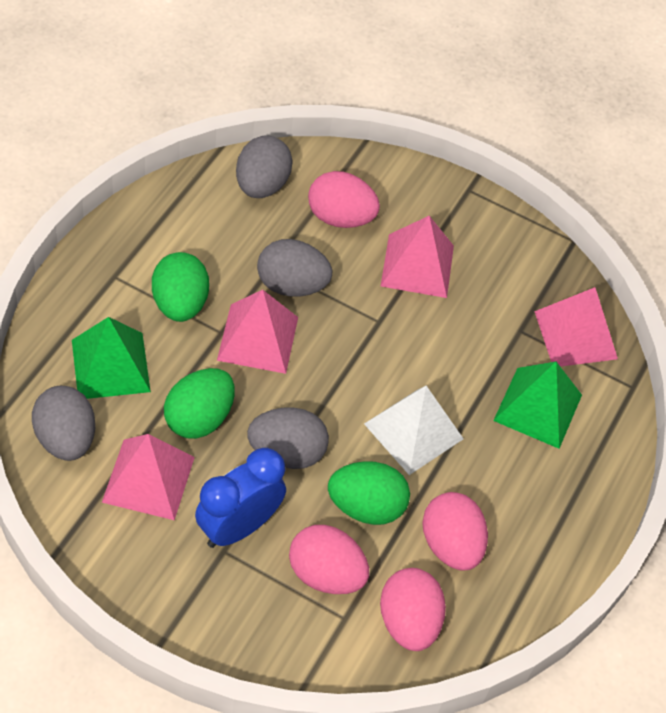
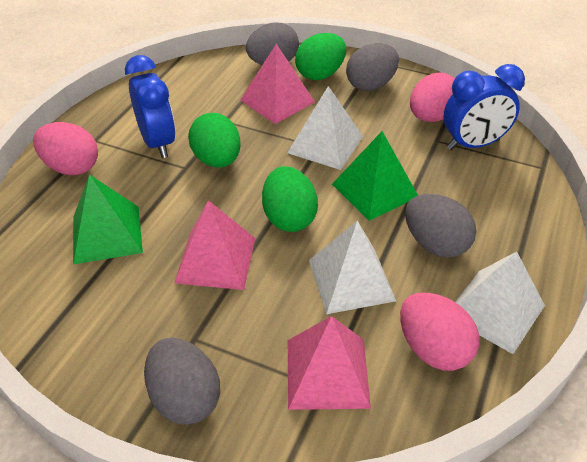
blue clock: 1 -> 2
pink egg: 4 -> 3
pink pyramid: 4 -> 3
white pyramid: 1 -> 3

